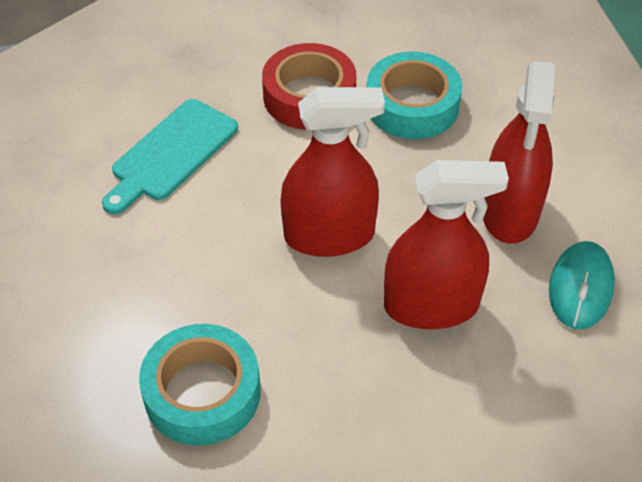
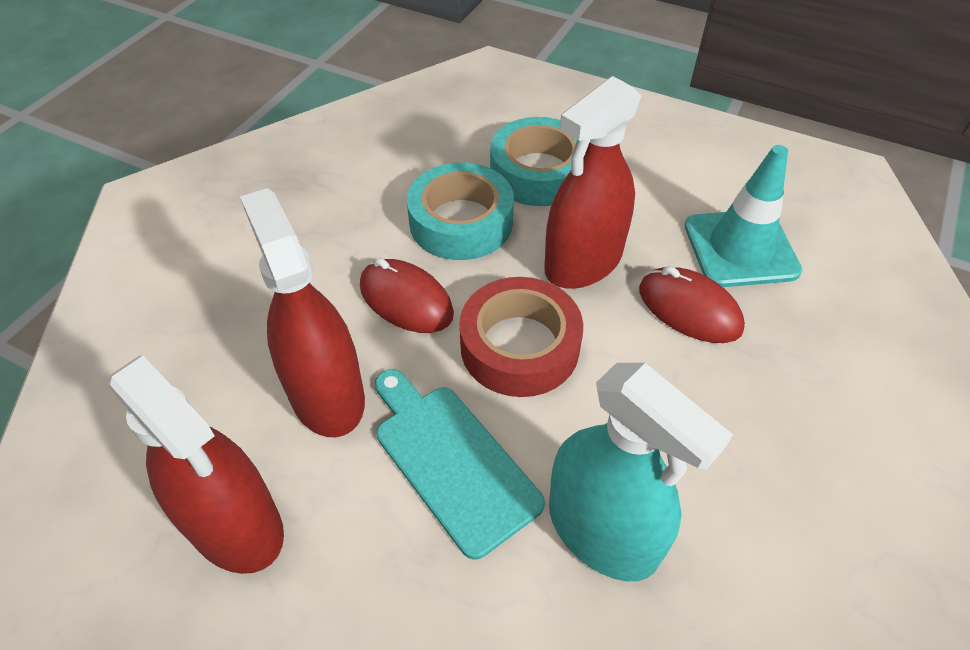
red mouse: 0 -> 2
turquoise mouse: 1 -> 0
turquoise spray bottle: 0 -> 1
turquoise traffic cone: 0 -> 1

